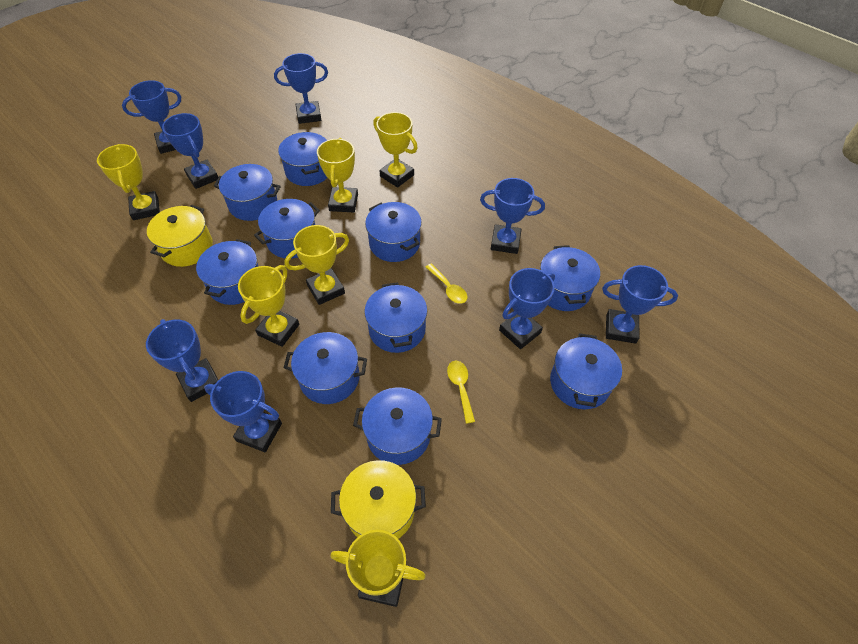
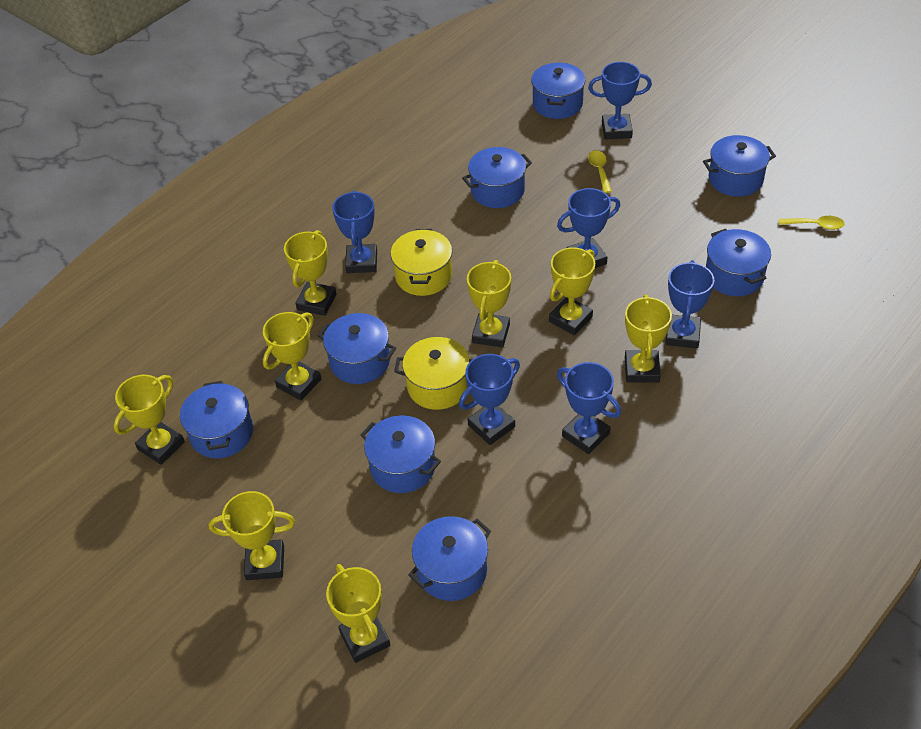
blue pot: 10 -> 8
blue trophy: 8 -> 6
yellow trophy: 6 -> 8

